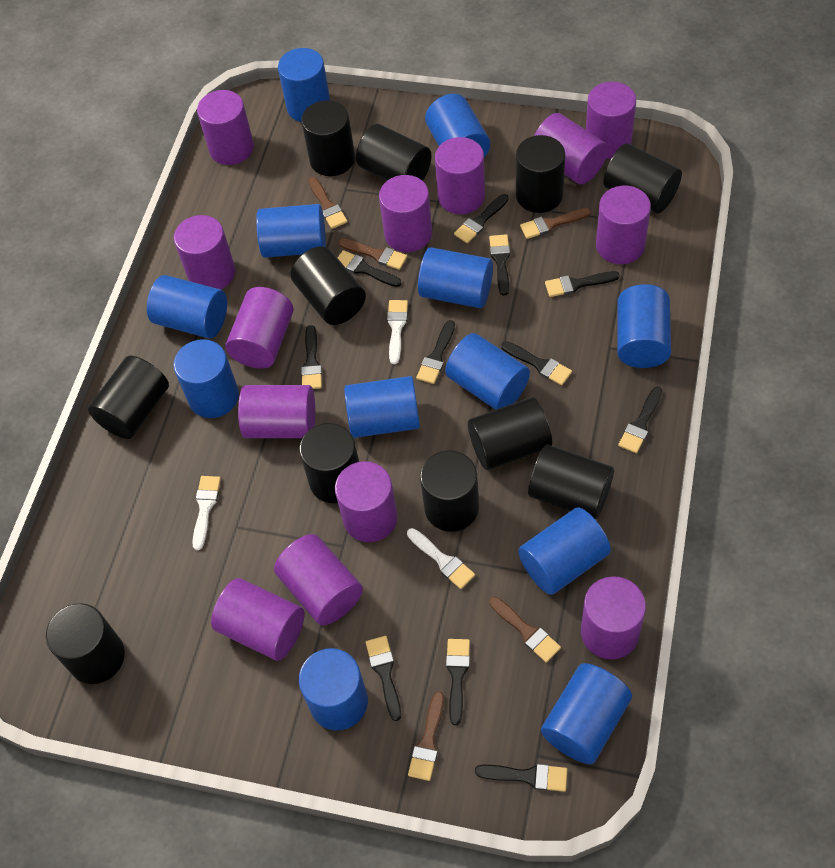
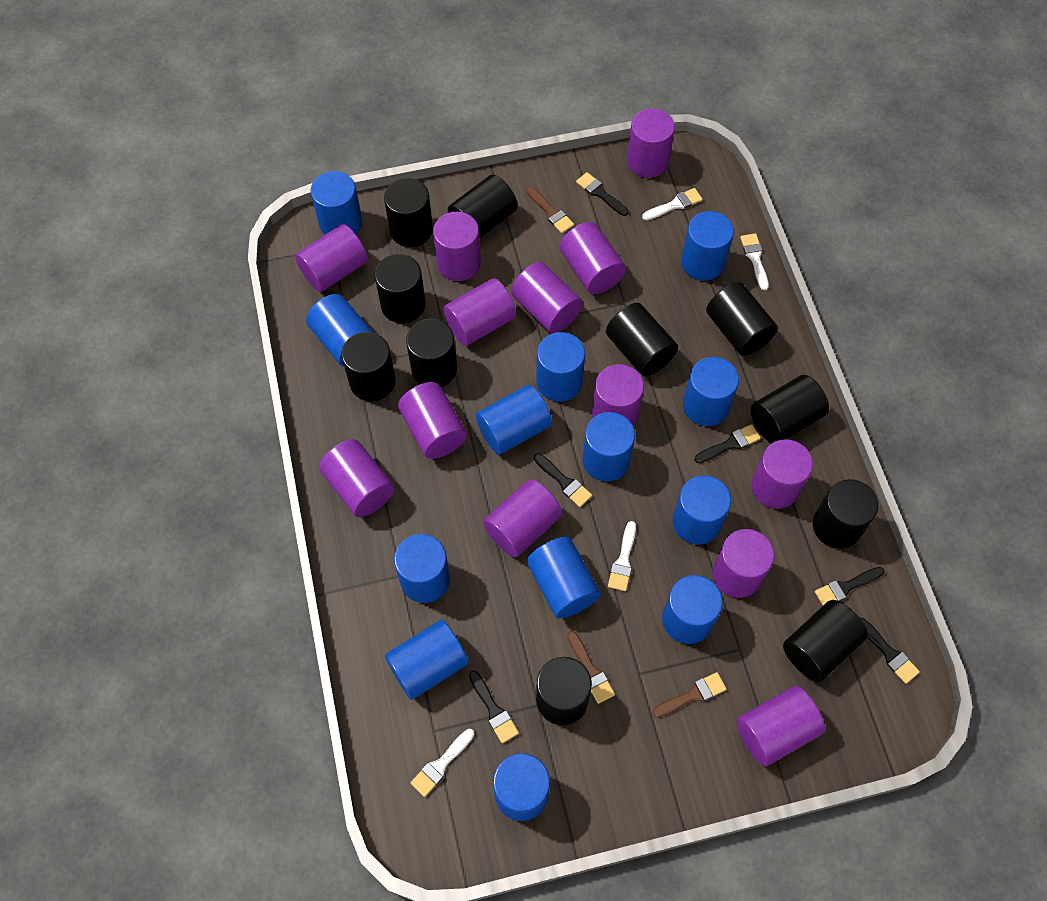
black brush: 11 -> 6
blue cylinder: 12 -> 13
brown brush: 5 -> 3
white brush: 3 -> 4

